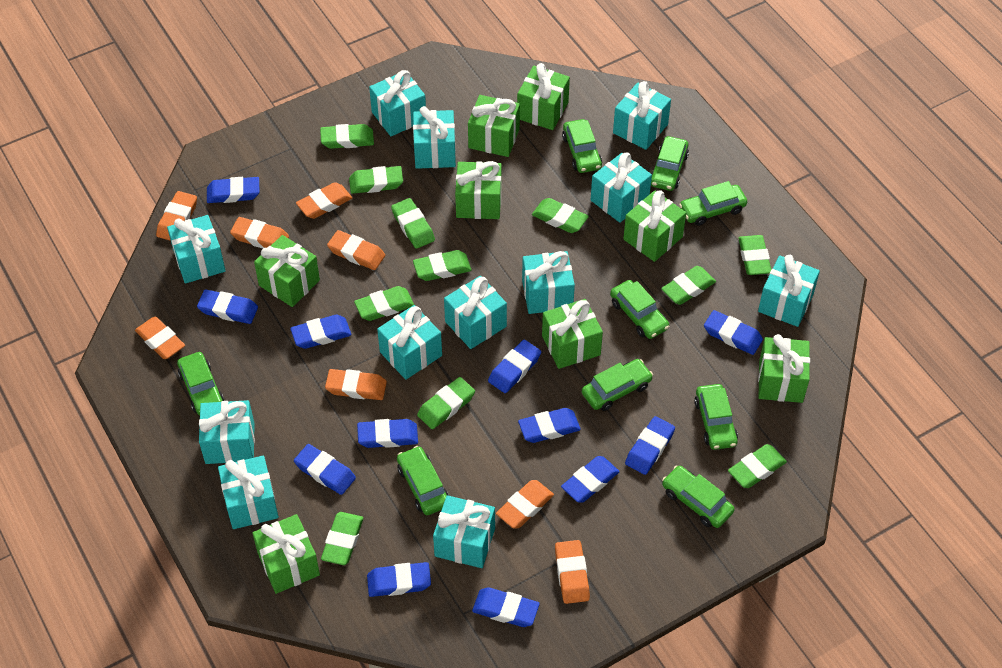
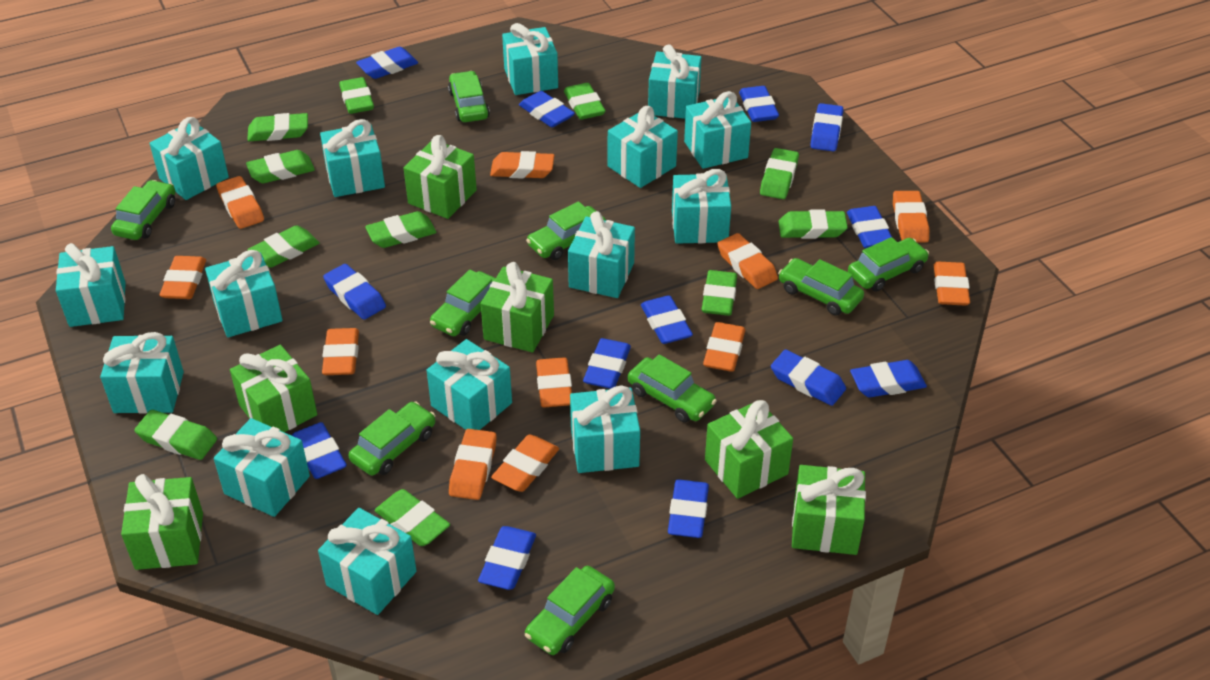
blue eraser: 12 -> 13
green gift: 8 -> 6
orange eraser: 8 -> 11
turquoise gift: 12 -> 15

